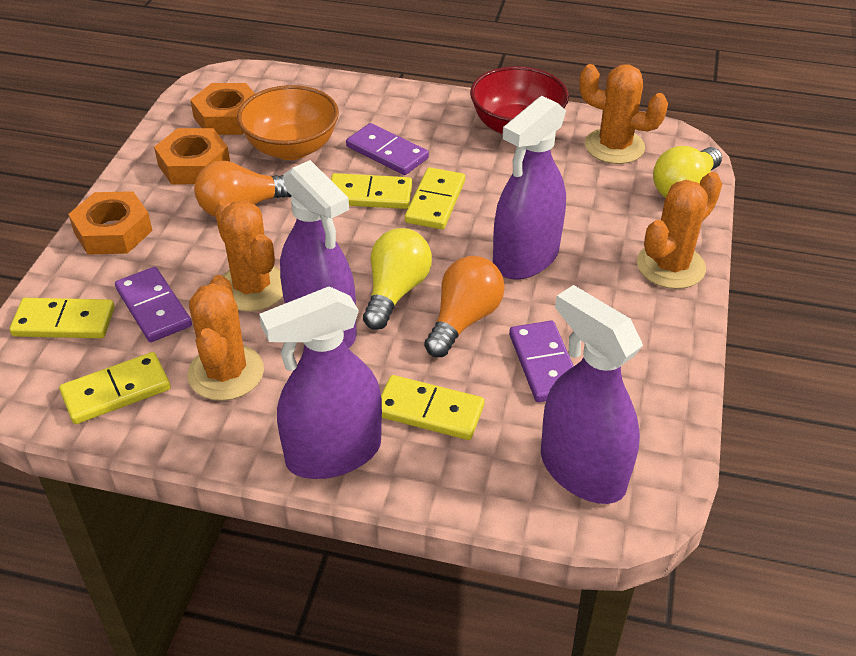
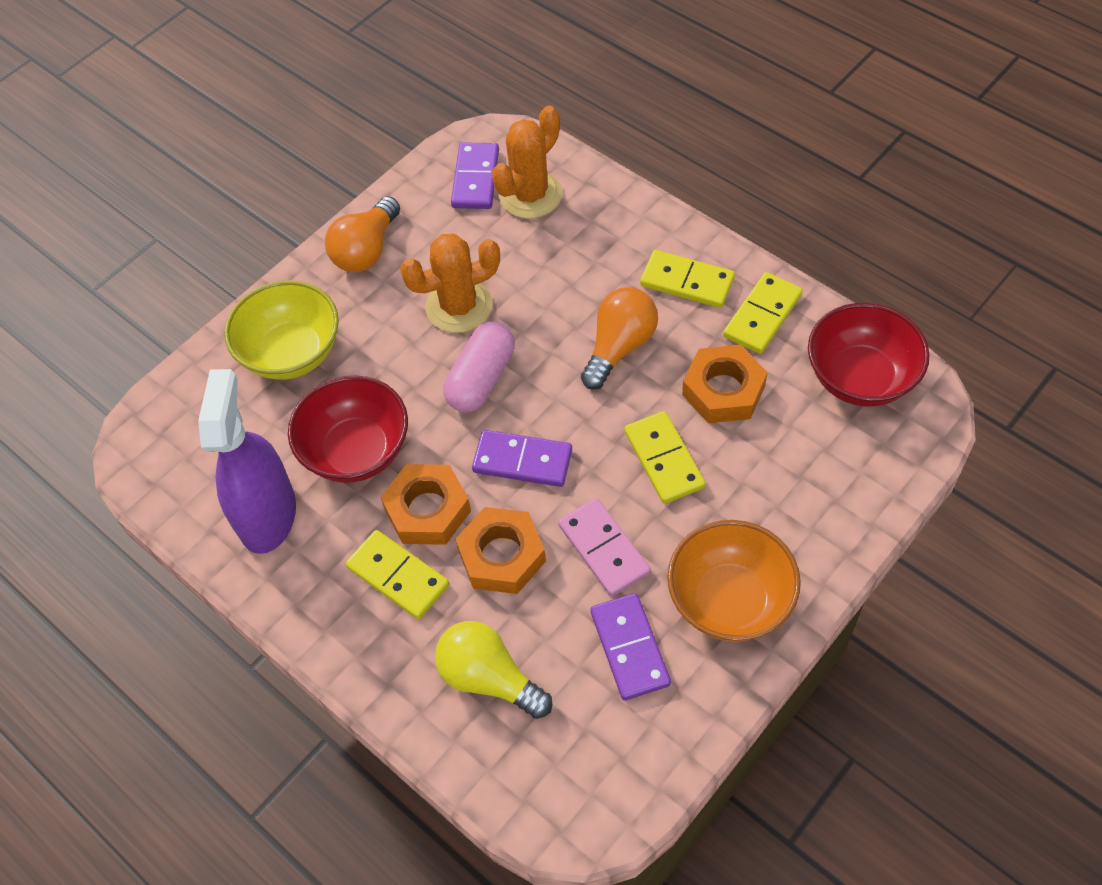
orange cactus: 4 -> 2
pink capsule: 0 -> 1
pink domino: 0 -> 1
purple spray bottle: 4 -> 1
red bowl: 1 -> 2
yellow bowl: 0 -> 1
yellow domino: 5 -> 4
yellow light bulb: 2 -> 1

